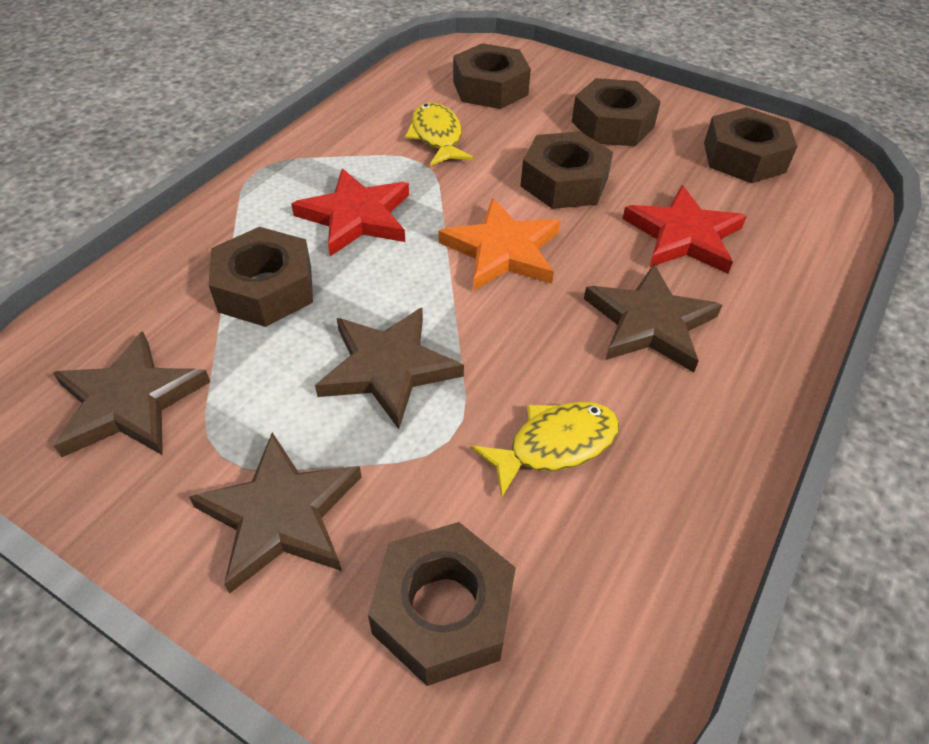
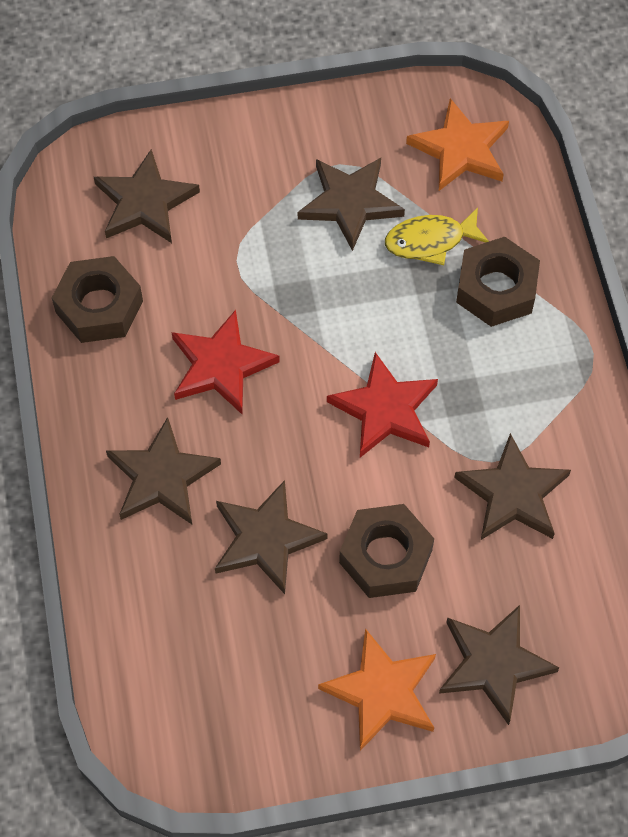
brown nut: 6 -> 3
brown star: 4 -> 6
orange star: 1 -> 2
yellow fish: 2 -> 1

